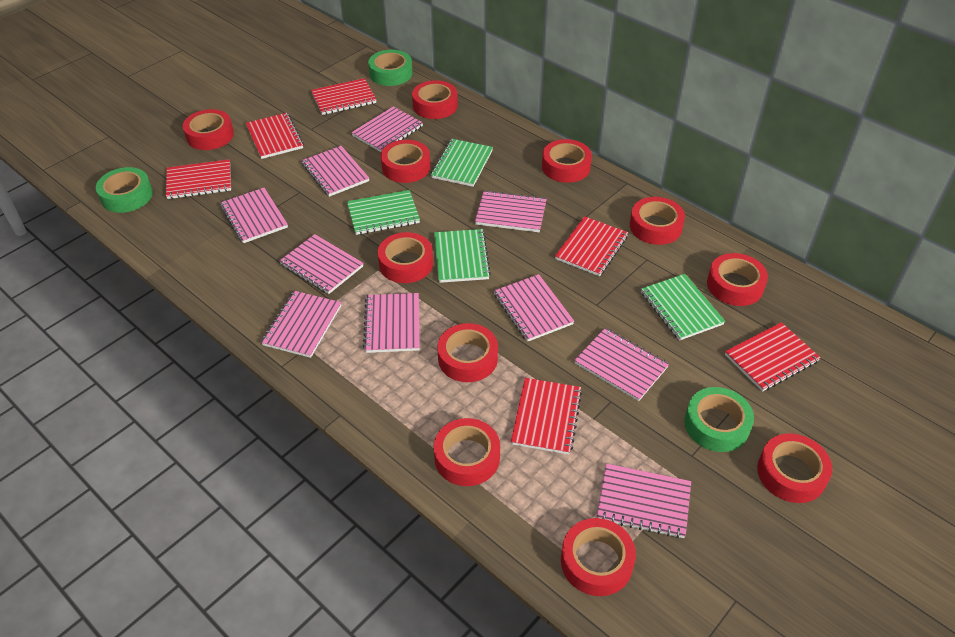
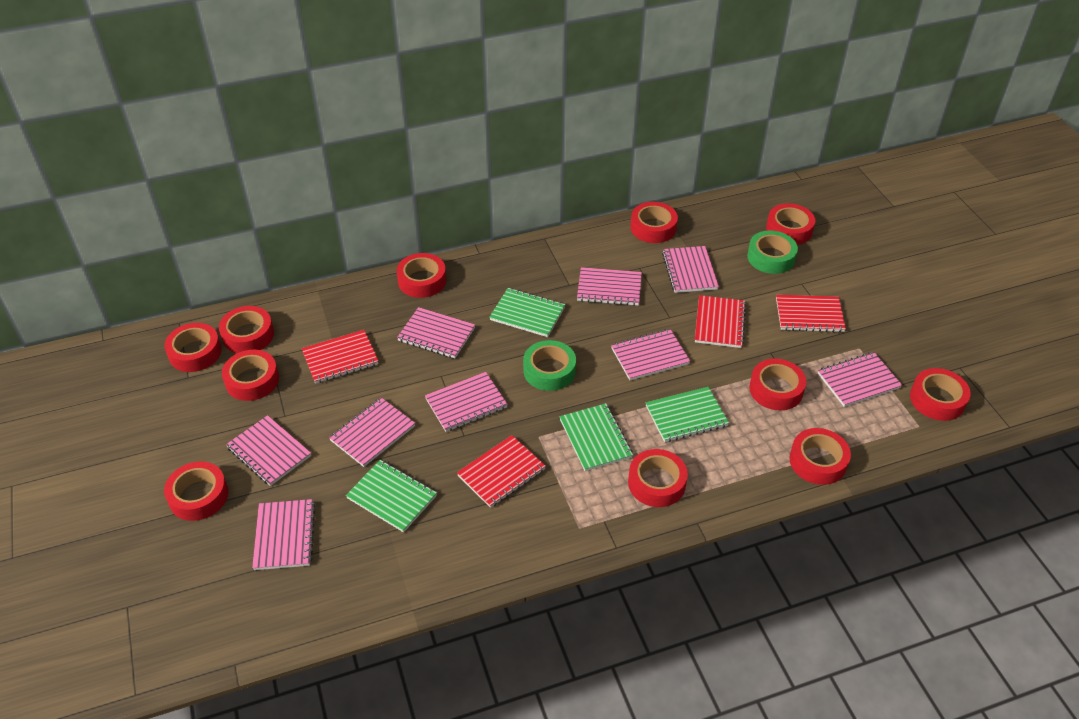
green tape: 3 -> 2
pink notebook: 10 -> 9
red notebook: 6 -> 4

